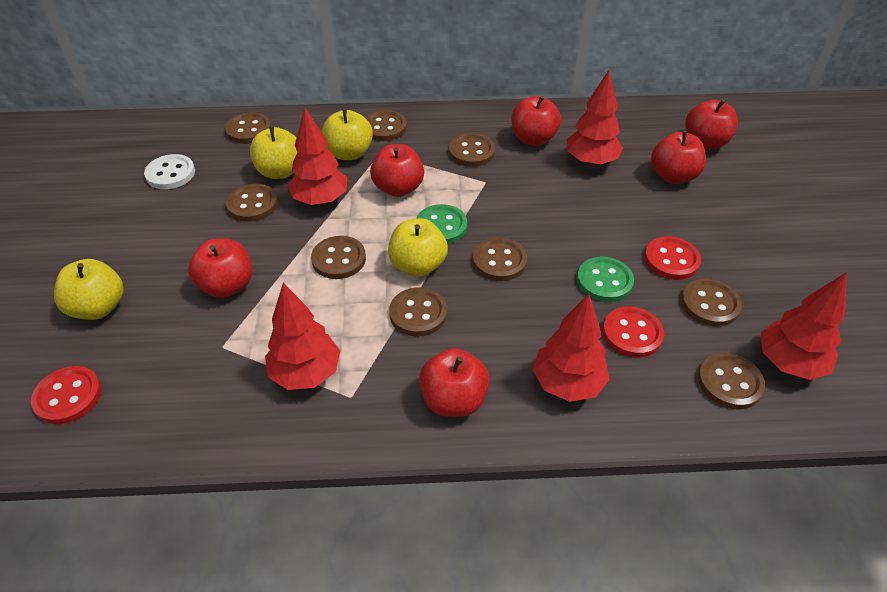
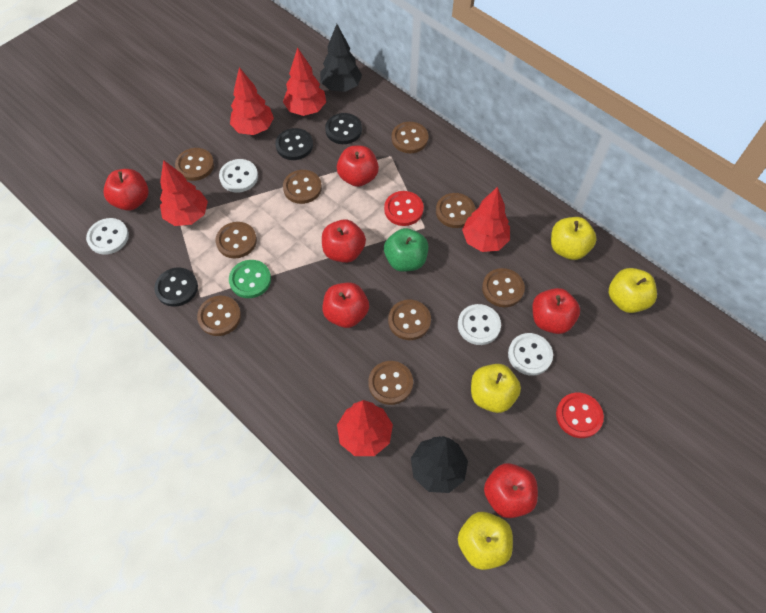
black button: 0 -> 3
black tree: 0 -> 2
green apple: 0 -> 1
green button: 2 -> 1
red button: 3 -> 2
white button: 1 -> 4

